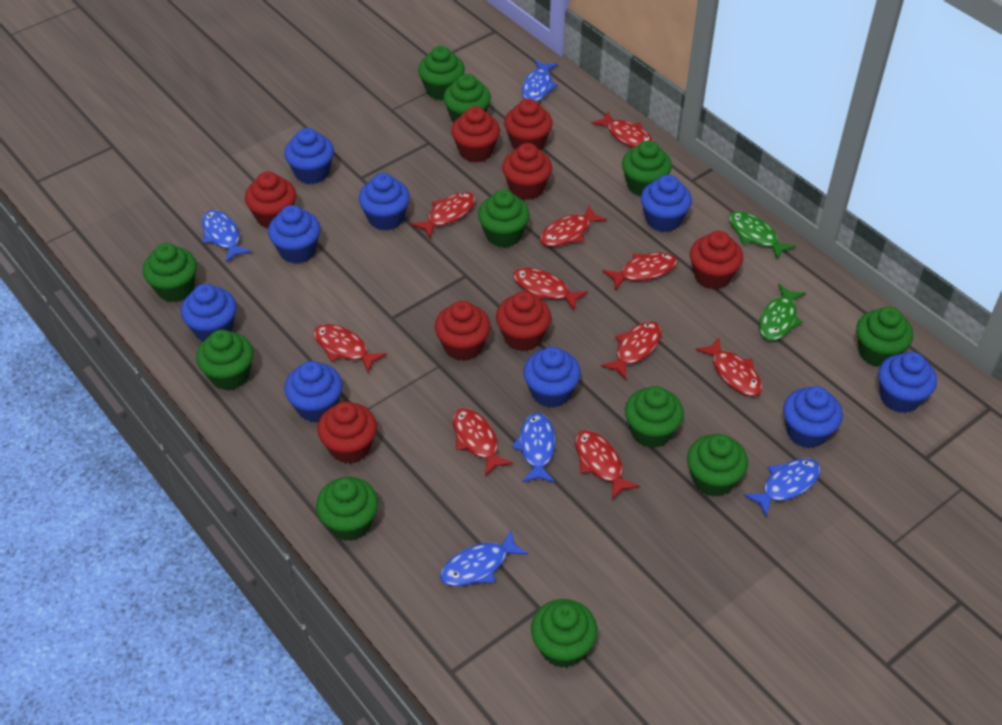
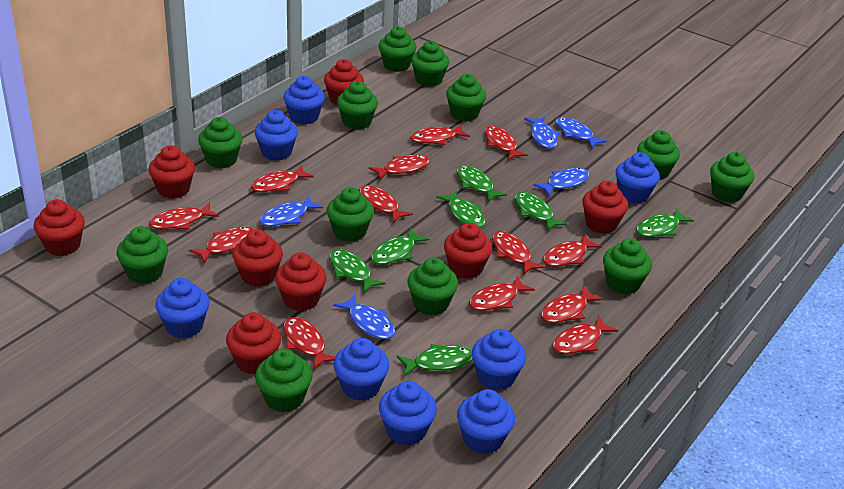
blue cupcake: 9 -> 8
green cupcake: 11 -> 12
green fish: 2 -> 7
red fish: 10 -> 13

